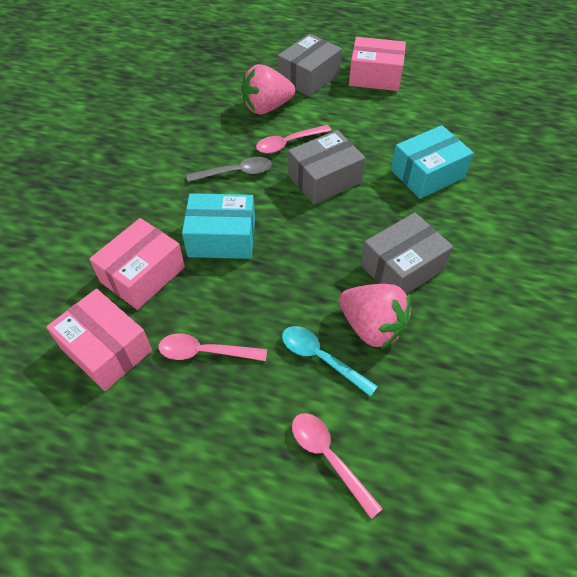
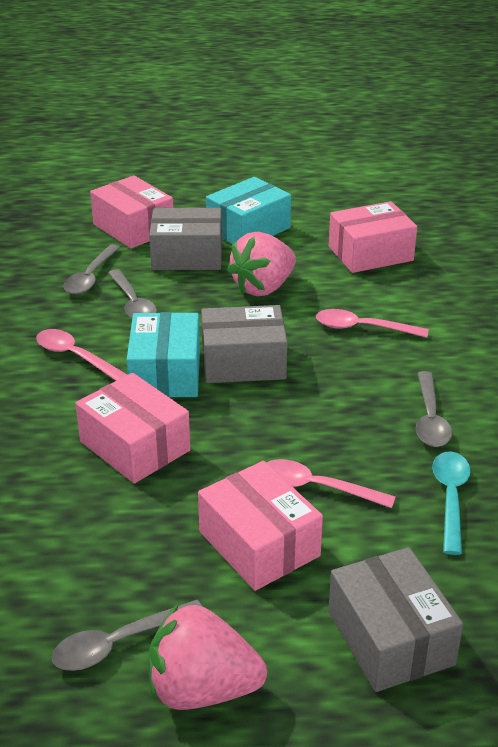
grey spoon: 1 -> 4
pink box: 3 -> 4

